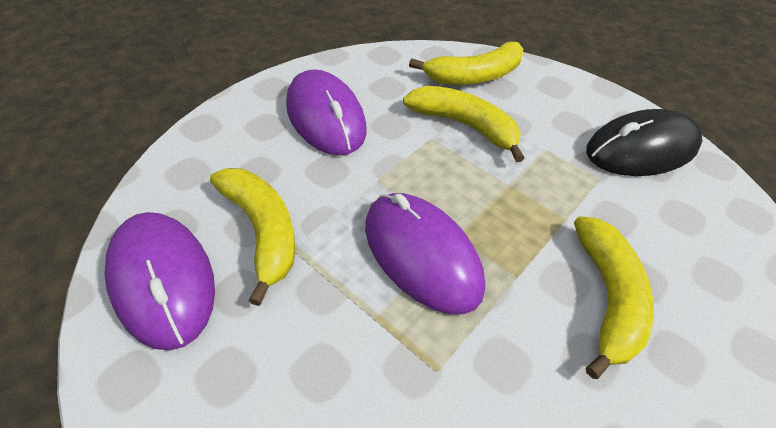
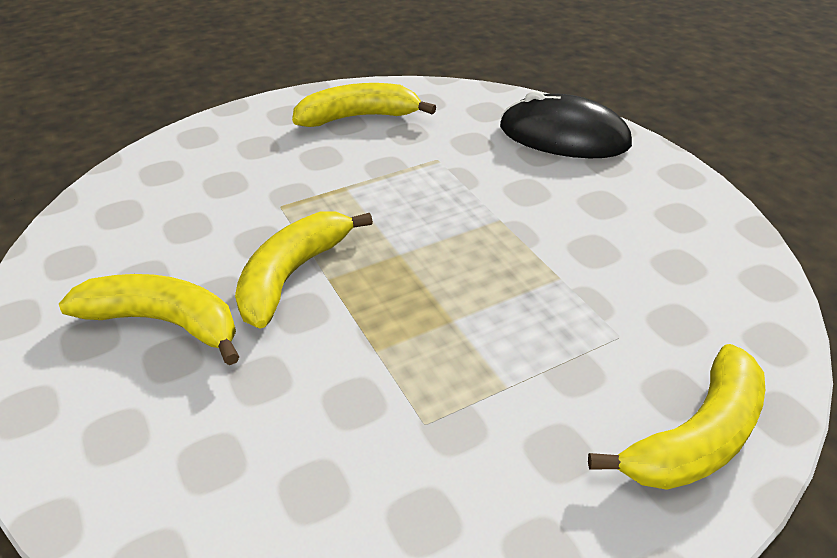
purple mouse: 3 -> 0

